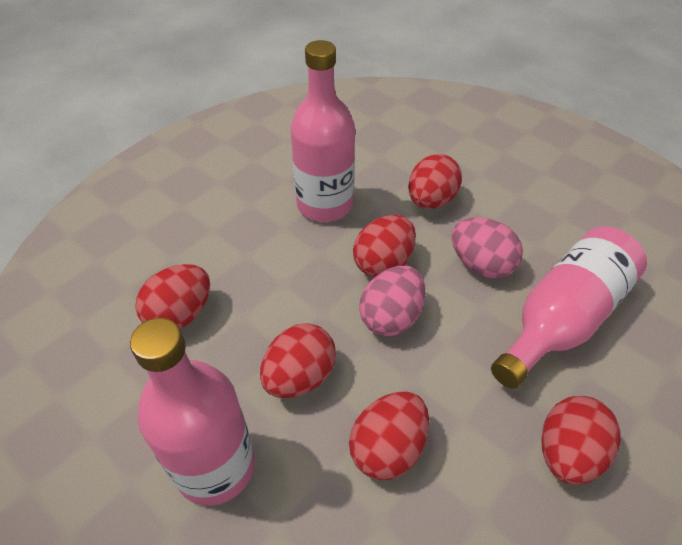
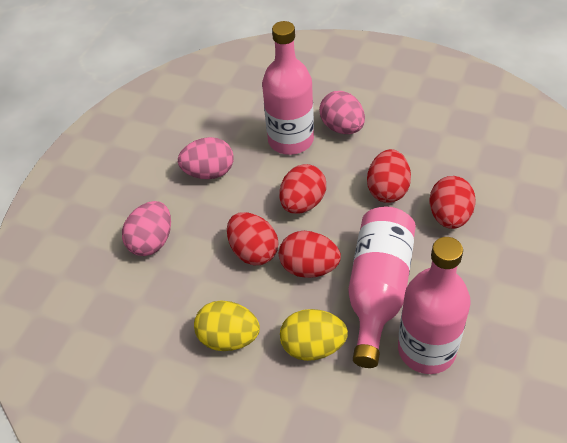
pink egg: 2 -> 3
red egg: 6 -> 5
yellow egg: 0 -> 2

